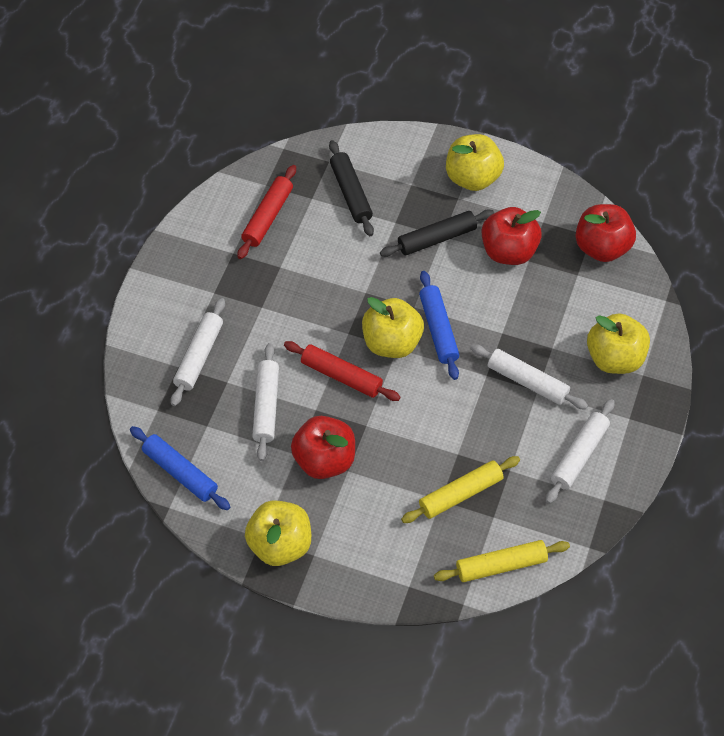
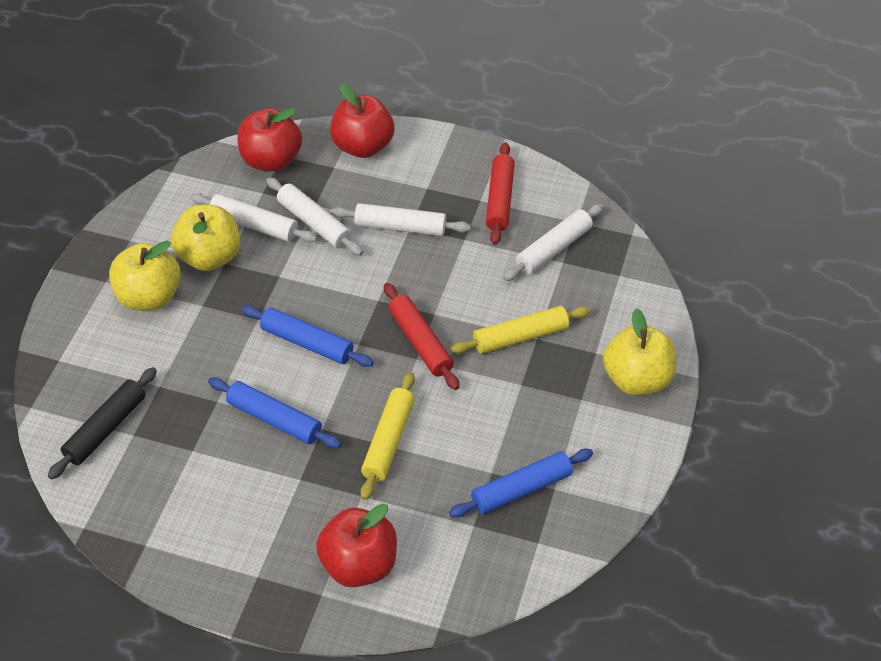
black rolling pin: 2 -> 1
blue rolling pin: 2 -> 3
yellow apple: 4 -> 3

